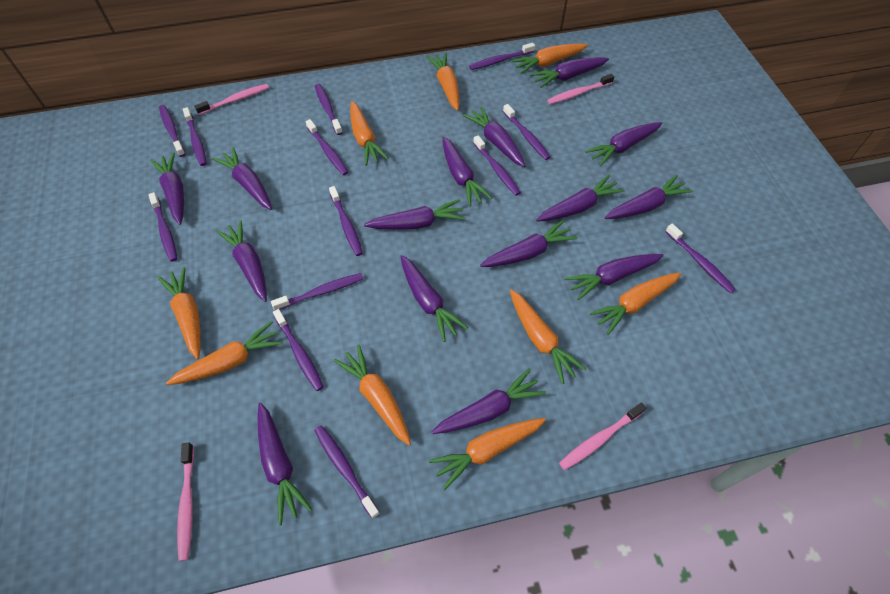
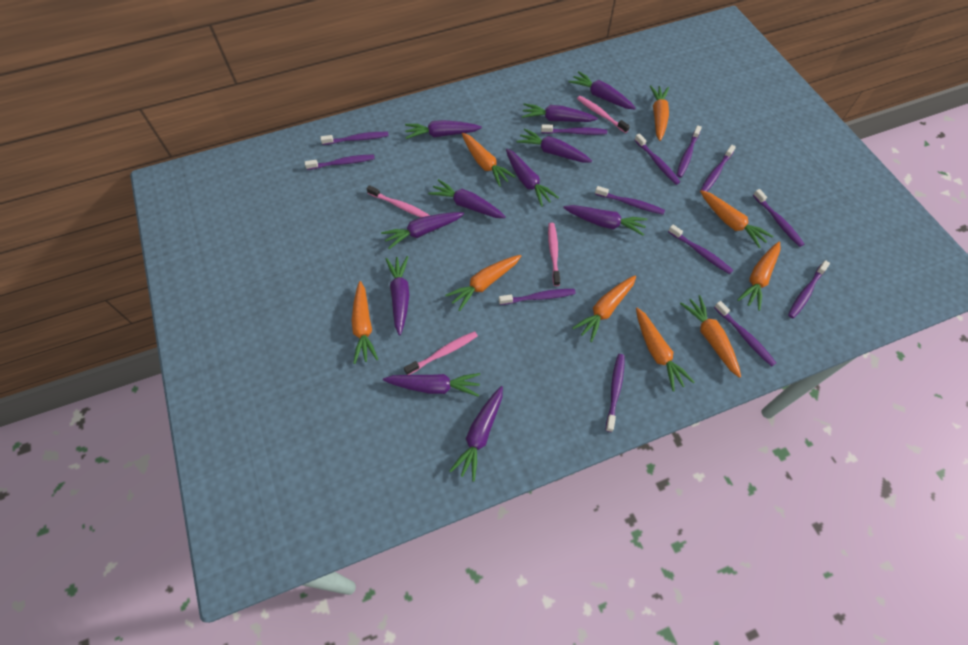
purple carrot: 15 -> 11

